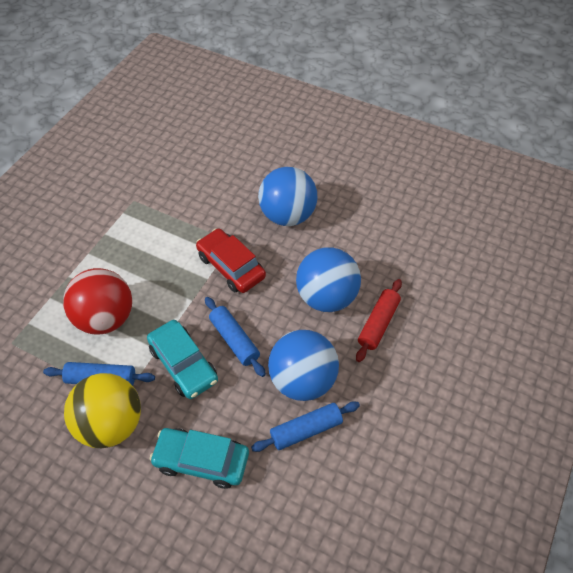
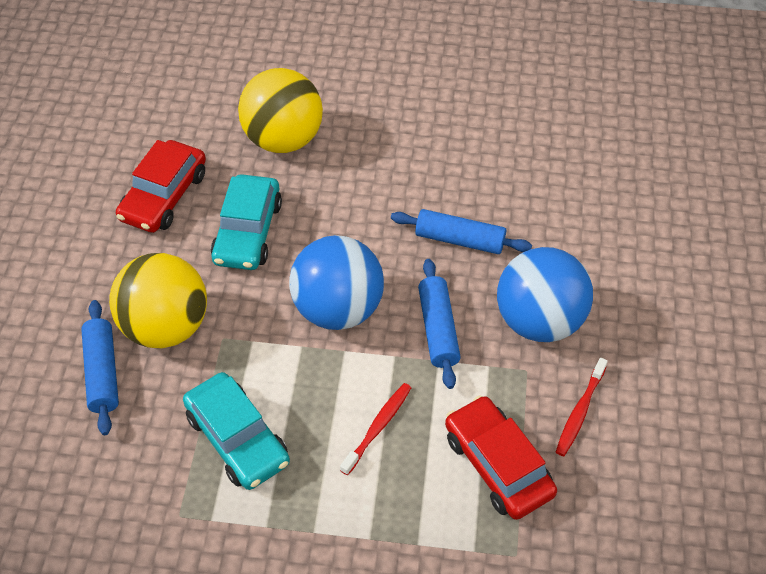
blue ball: 3 -> 2
red ball: 1 -> 0
red car: 1 -> 2
red rolling pin: 1 -> 0
red toothbrush: 0 -> 2
yellow ball: 1 -> 2

